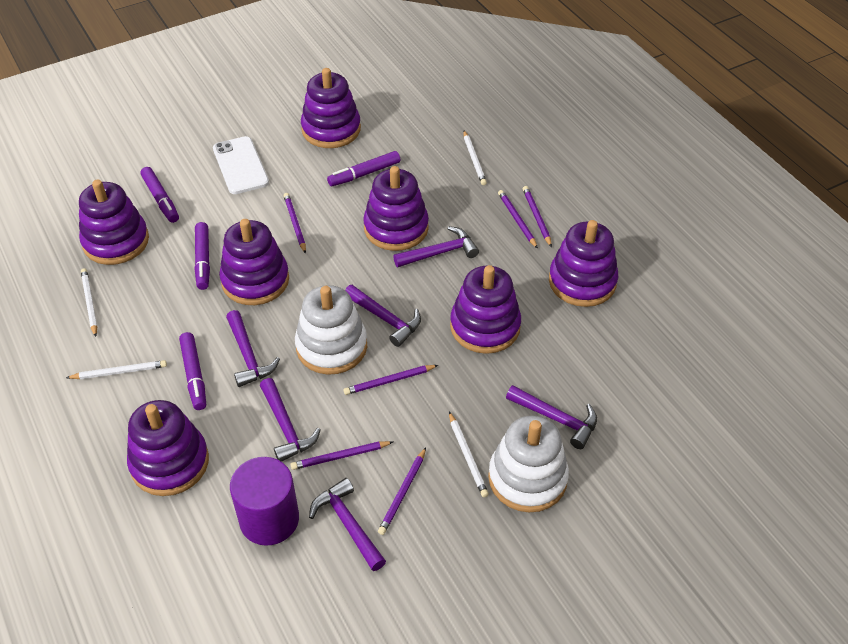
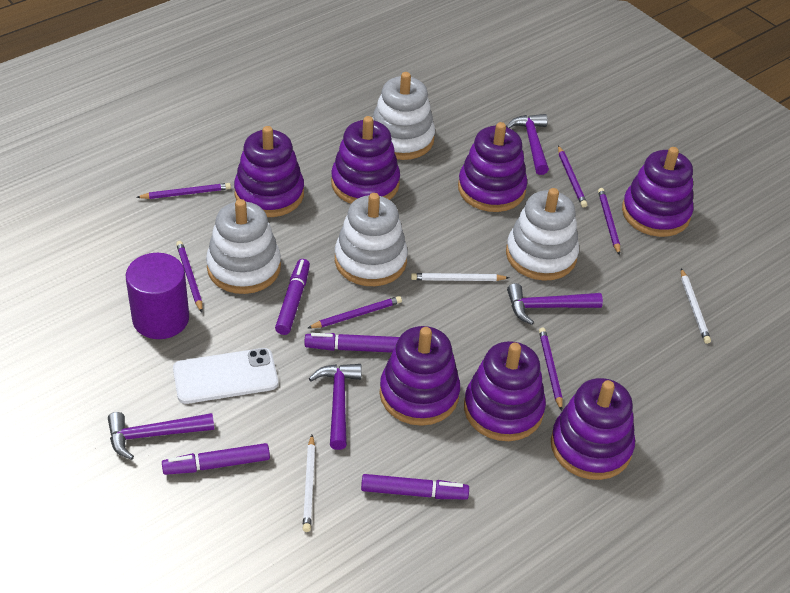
purple hammer: 6 -> 4
white pencil: 4 -> 3
white stacking toy: 2 -> 4

